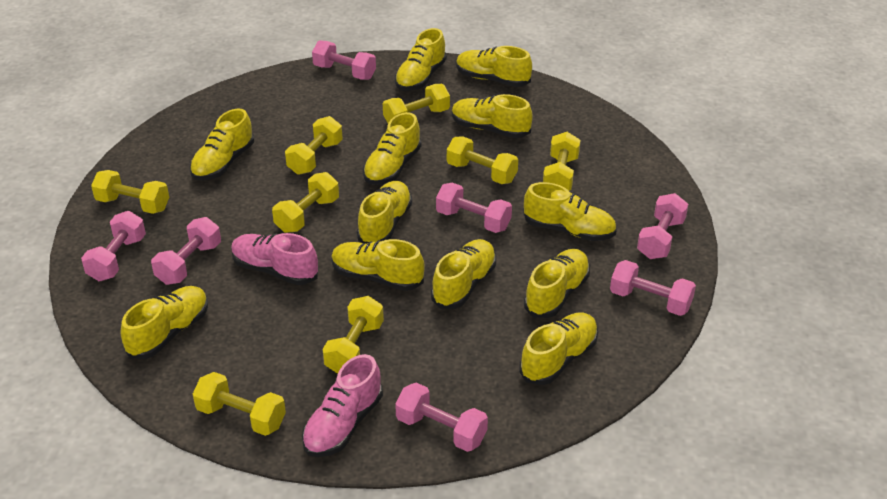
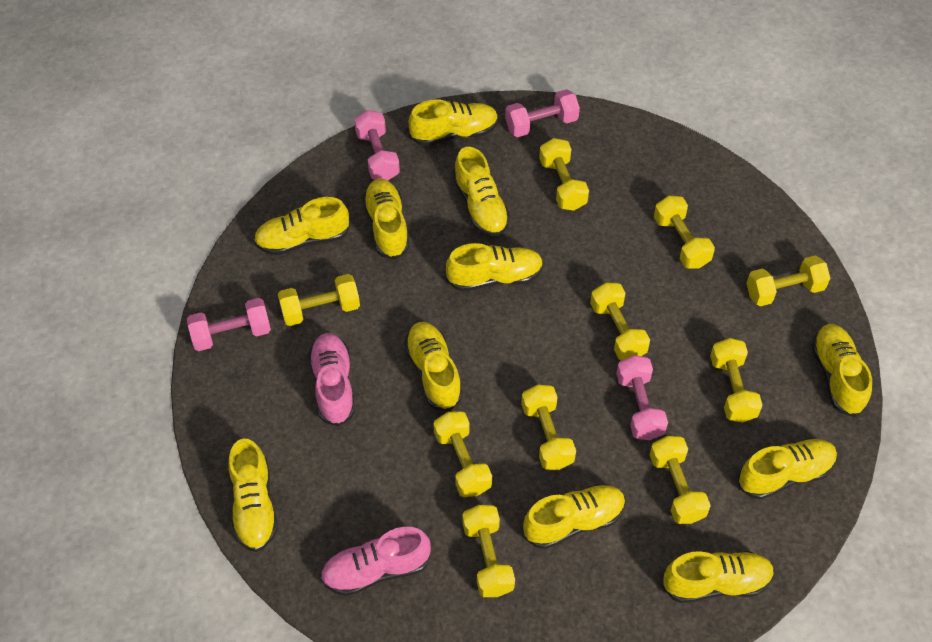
pink dumbbell: 7 -> 4
yellow dumbbell: 8 -> 10
yellow shoe: 12 -> 11

